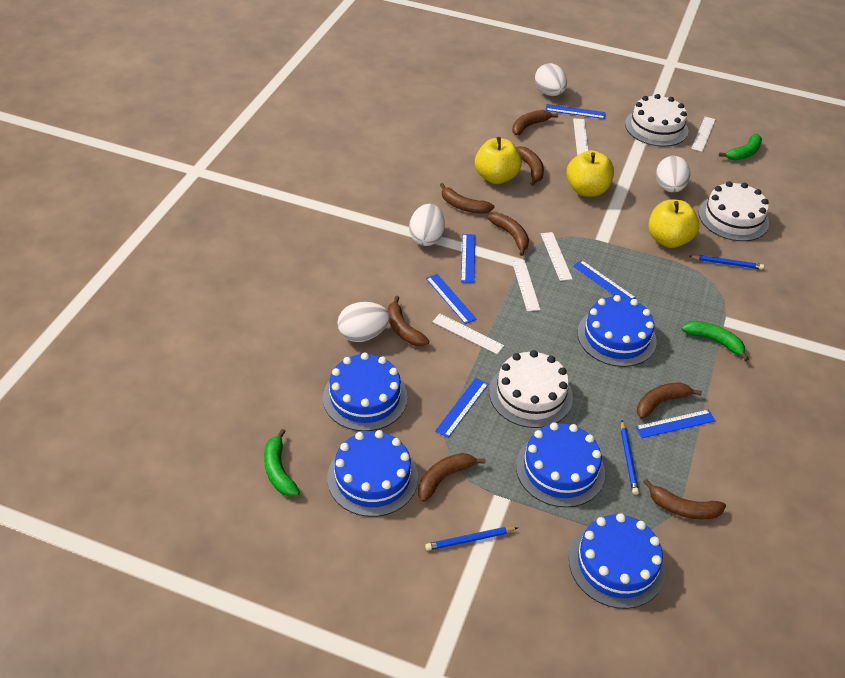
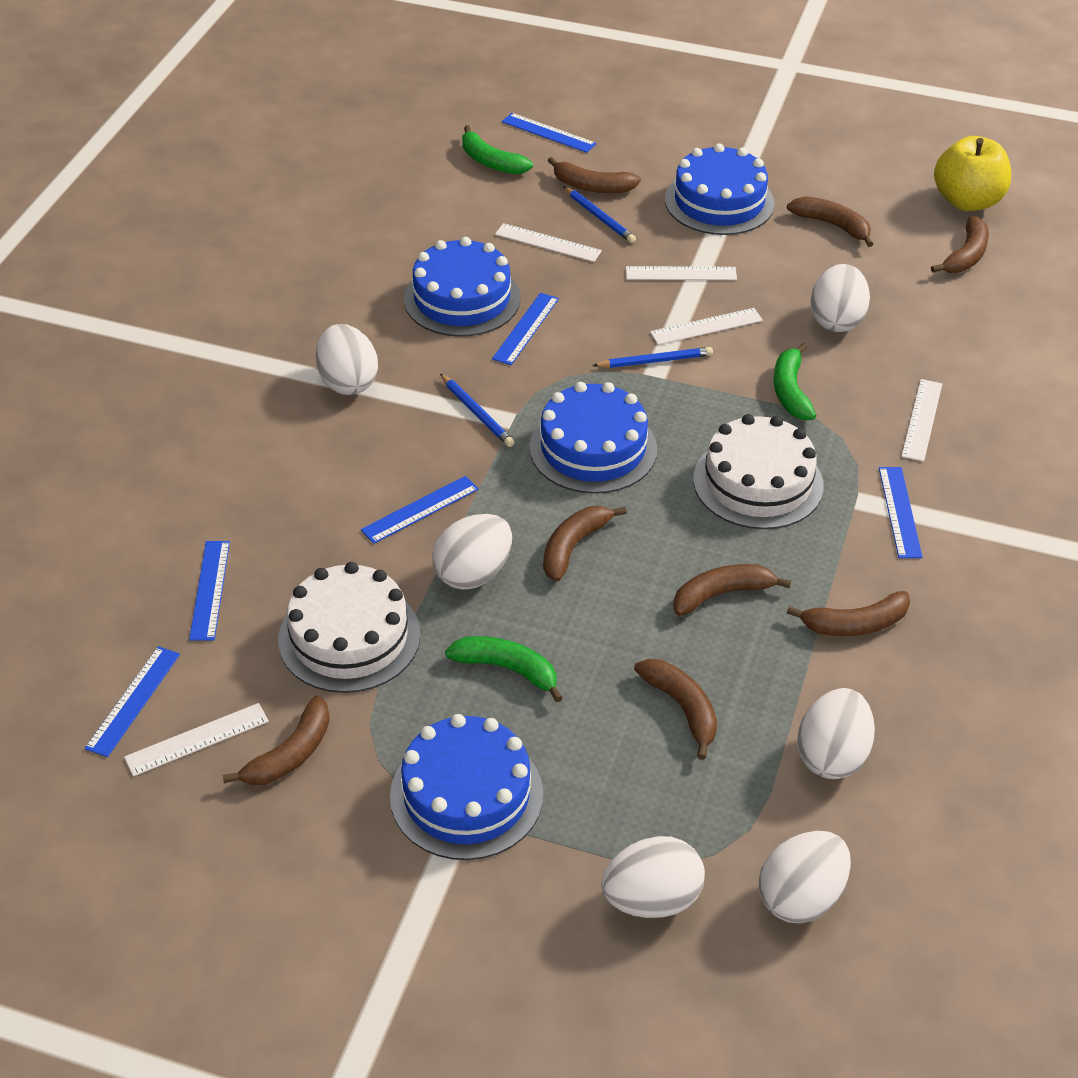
blue cake: 5 -> 4
white cake: 3 -> 2
white egg: 4 -> 6
yellow apple: 3 -> 1

